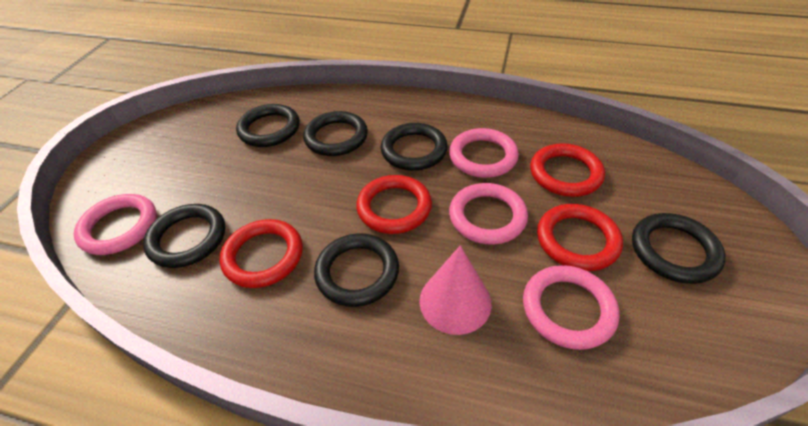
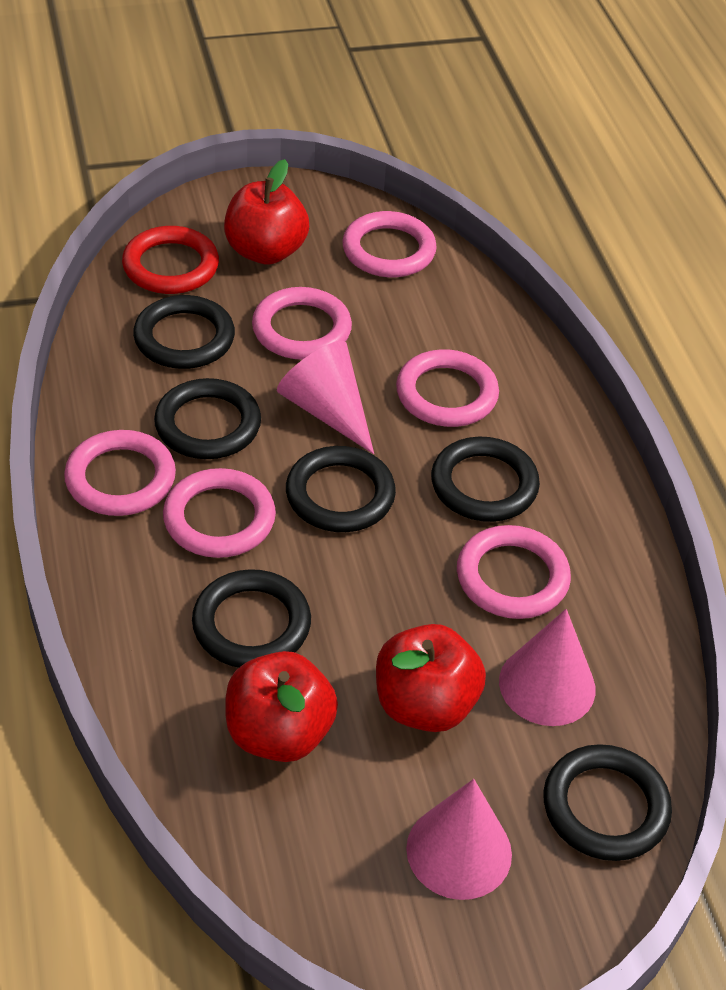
pink cone: 1 -> 3
pink ring: 4 -> 6
red apple: 0 -> 3
red ring: 4 -> 1

